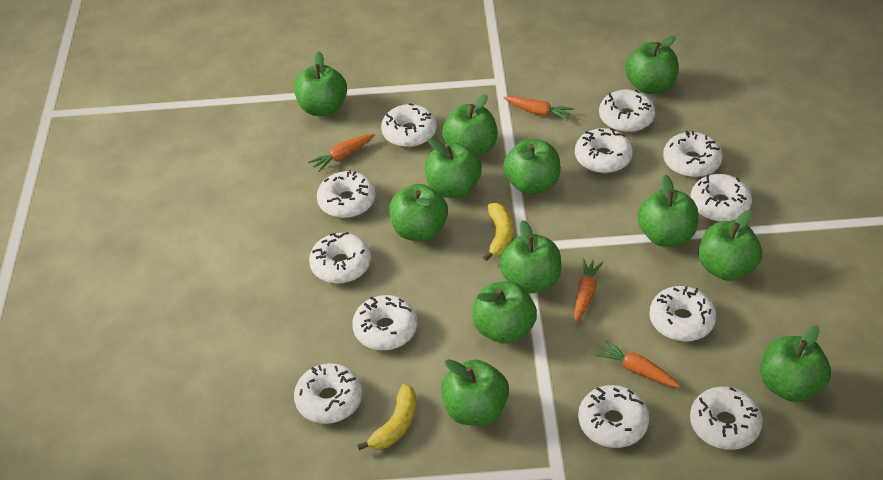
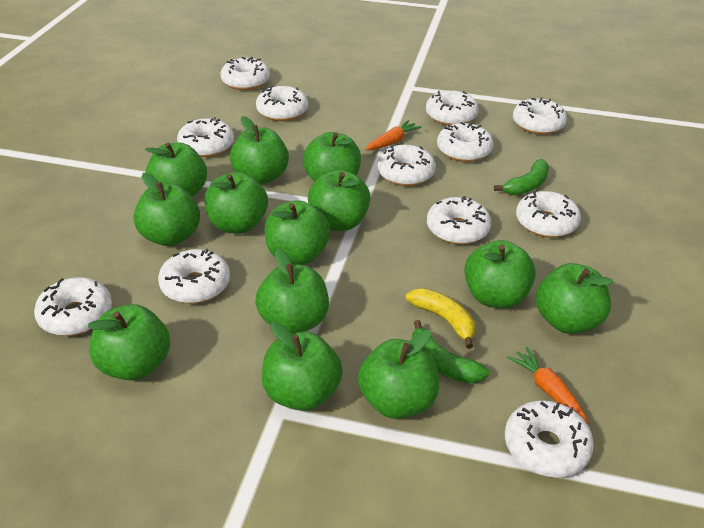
green apple: 12 -> 13
green banana: 0 -> 2
orange carrot: 4 -> 2
yellow banana: 2 -> 1

